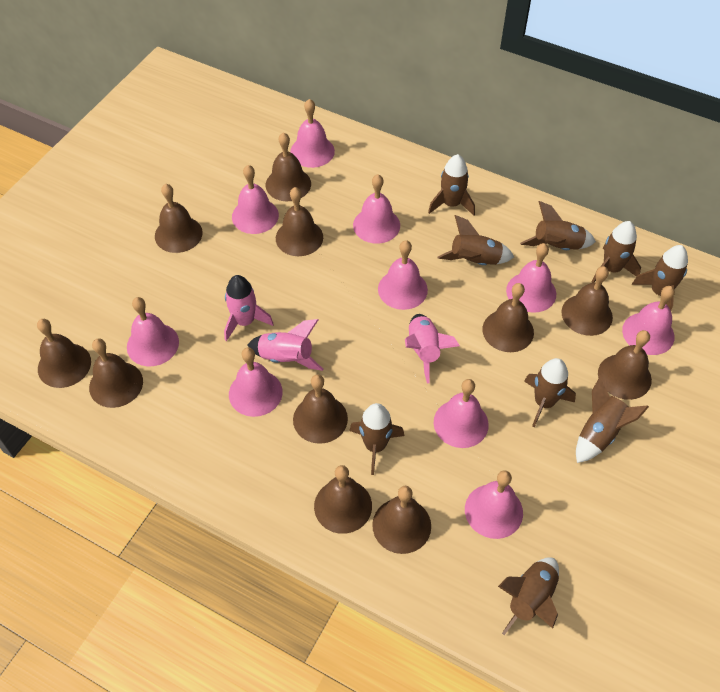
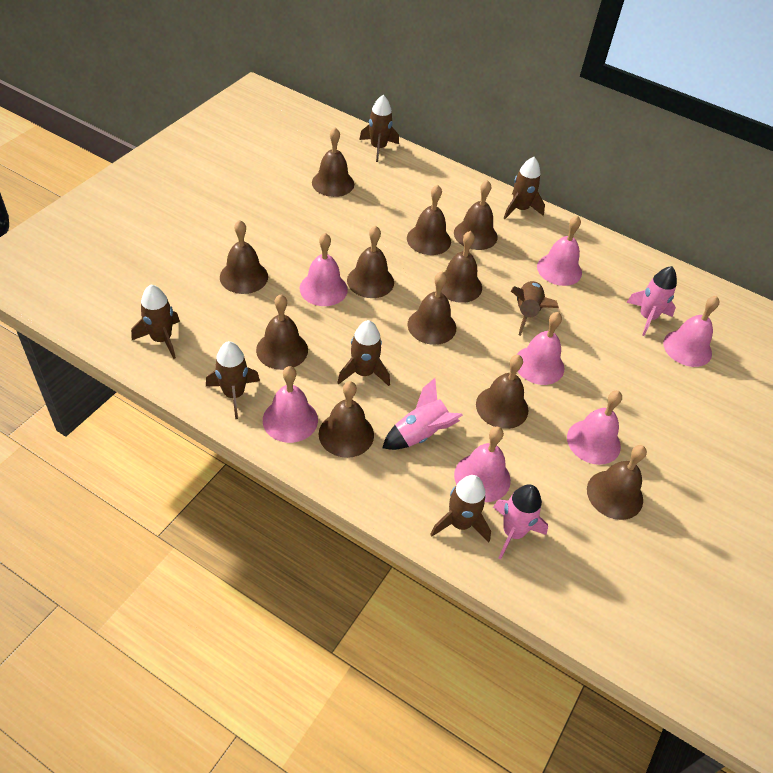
brown rocket: 9 -> 7
pink bell: 10 -> 7

